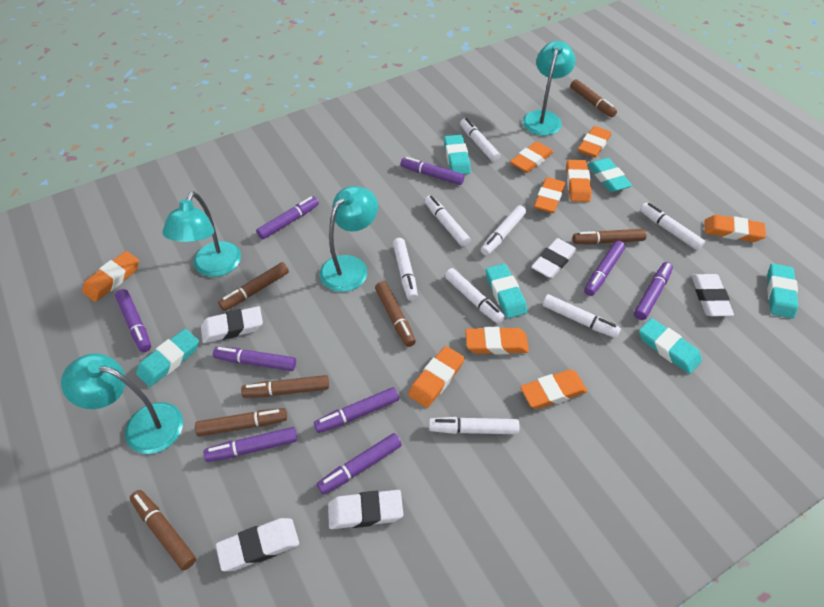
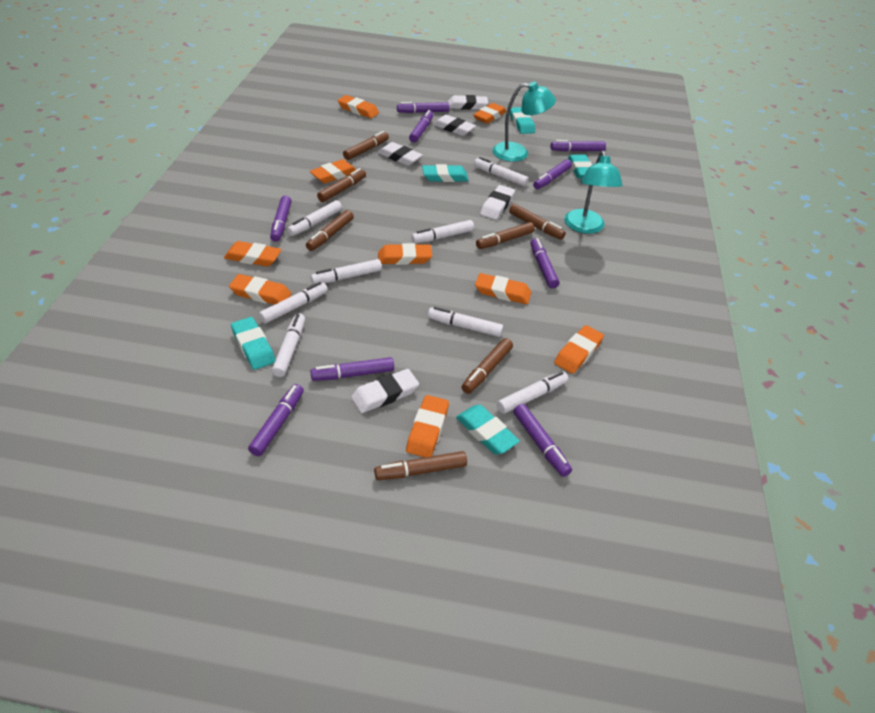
turquoise eraser: 6 -> 5
turquoise lamp: 4 -> 2

